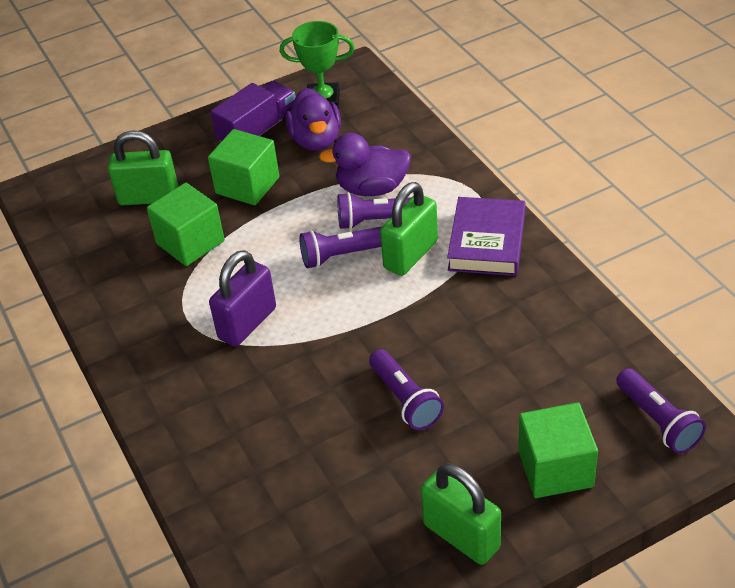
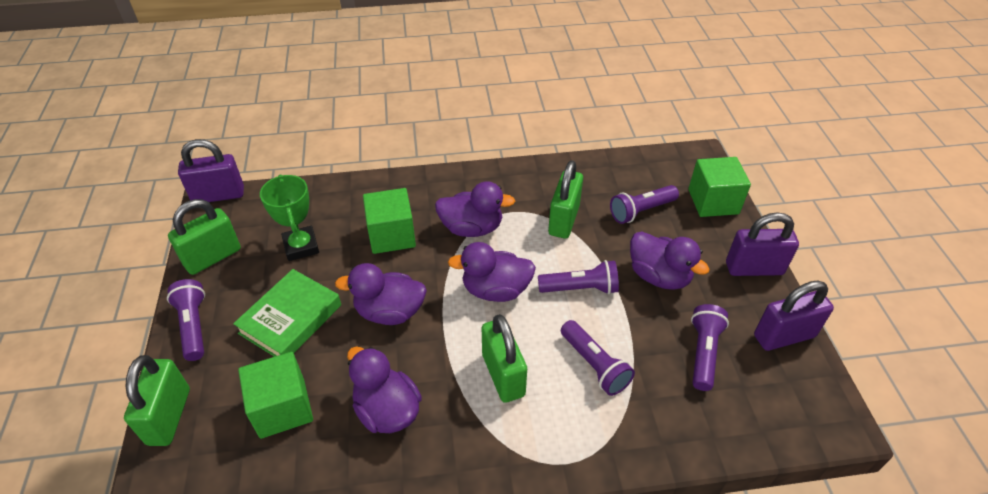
green book: 0 -> 1
green padlock: 3 -> 4
purple book: 1 -> 0
purple duck: 2 -> 5
purple flashlight: 4 -> 5
purple padlock: 1 -> 3
purple truck: 1 -> 0

